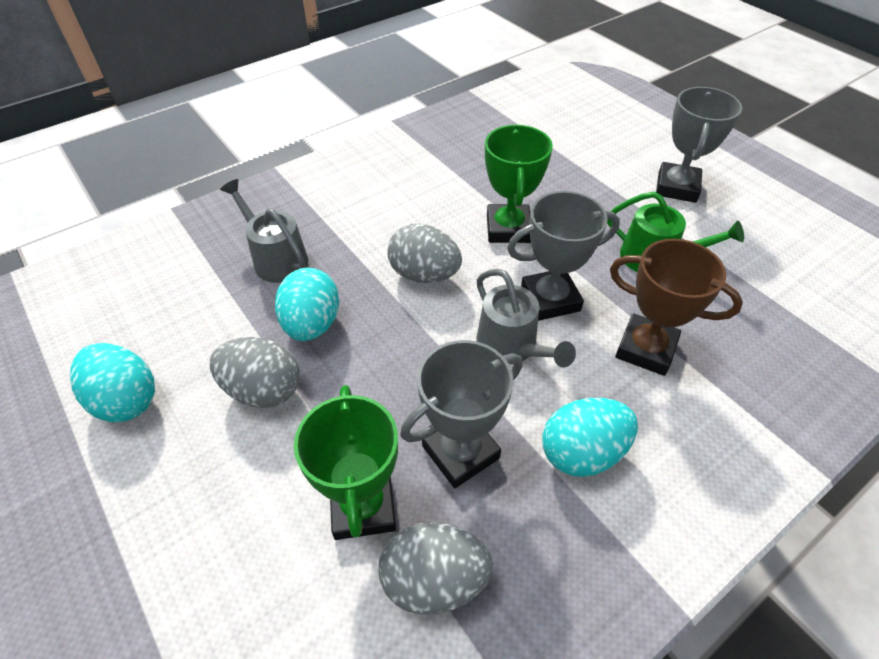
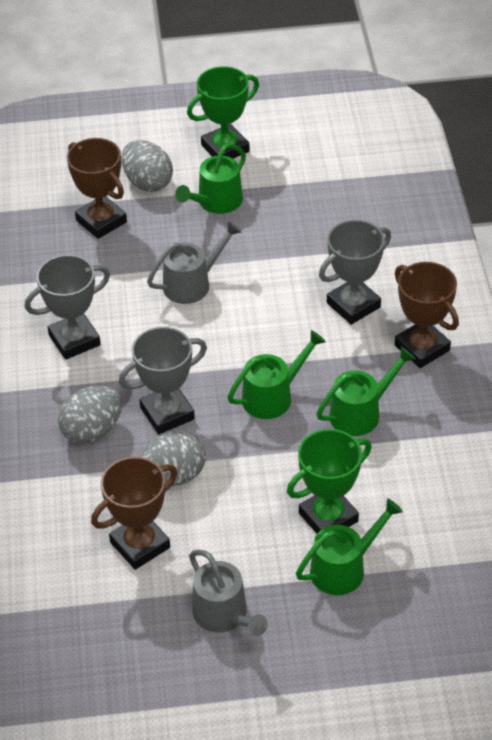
brown trophy: 1 -> 3
green watering can: 1 -> 4
turquoise egg: 3 -> 0

